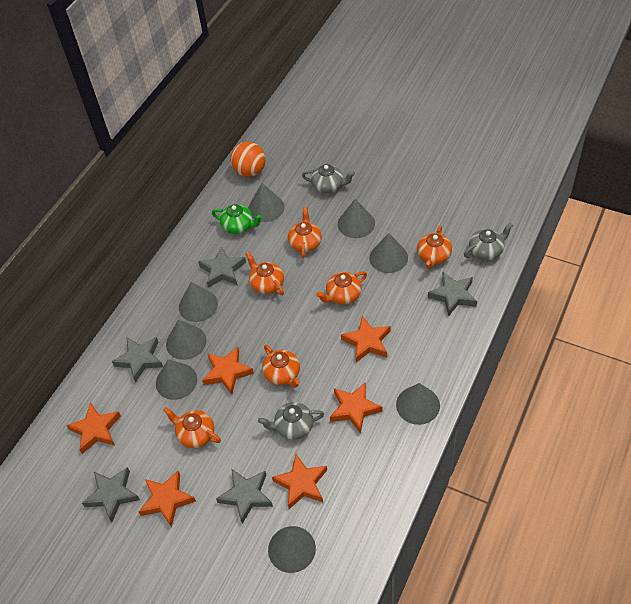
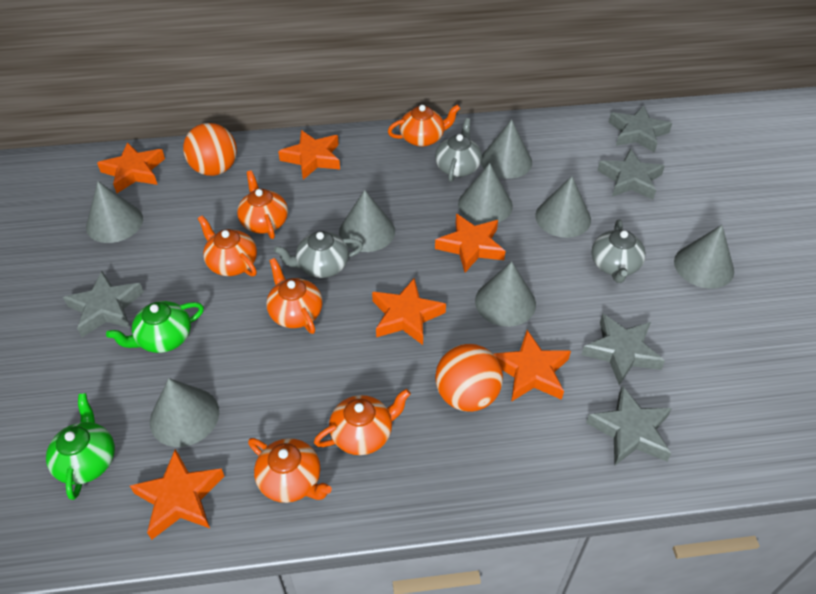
green teapot: 1 -> 2
orange ball: 1 -> 2

